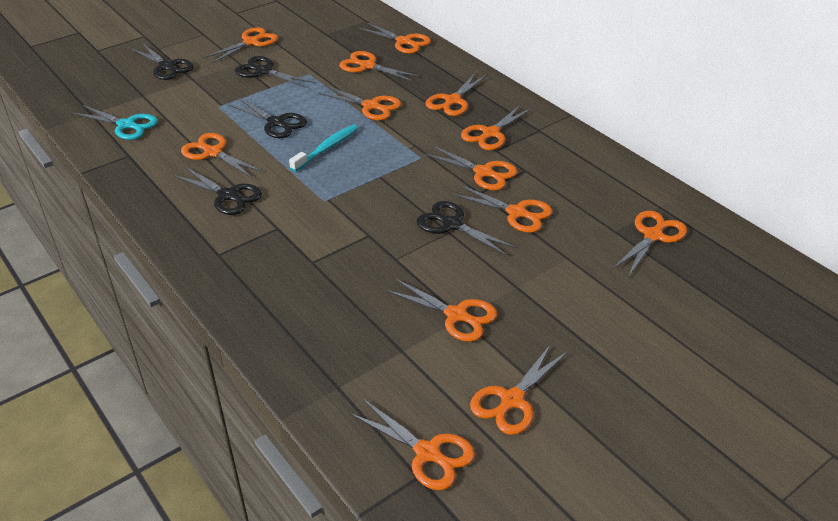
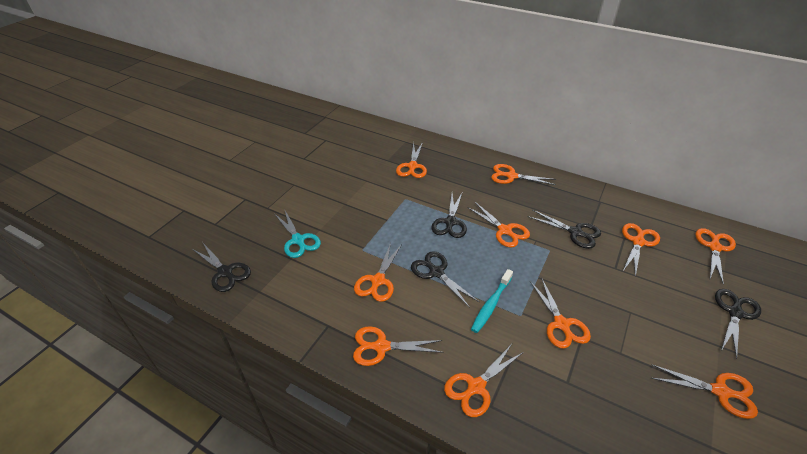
orange scissors: 13 -> 10

